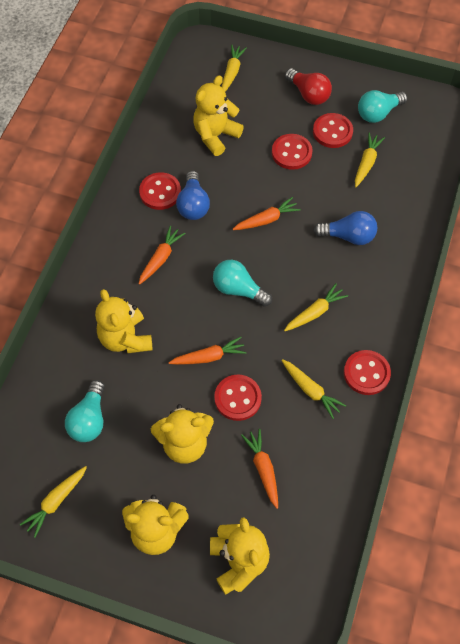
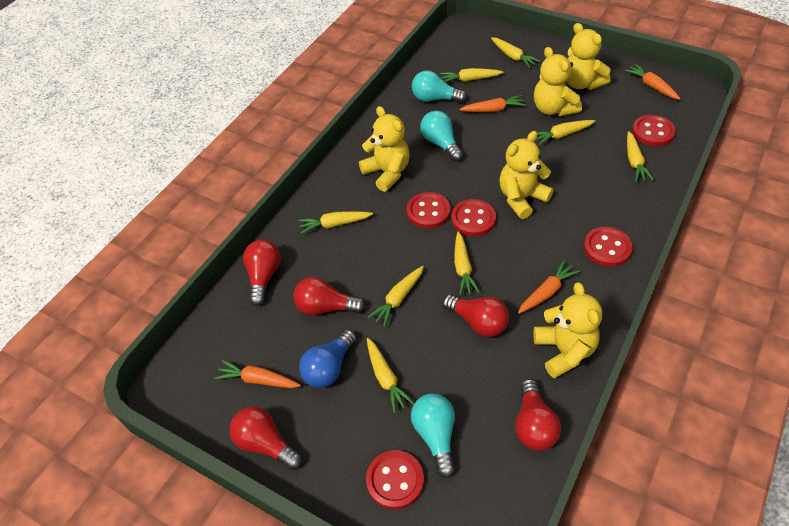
blue light bulb: 2 -> 1
red light bulb: 1 -> 5
yellow carrot: 5 -> 8

